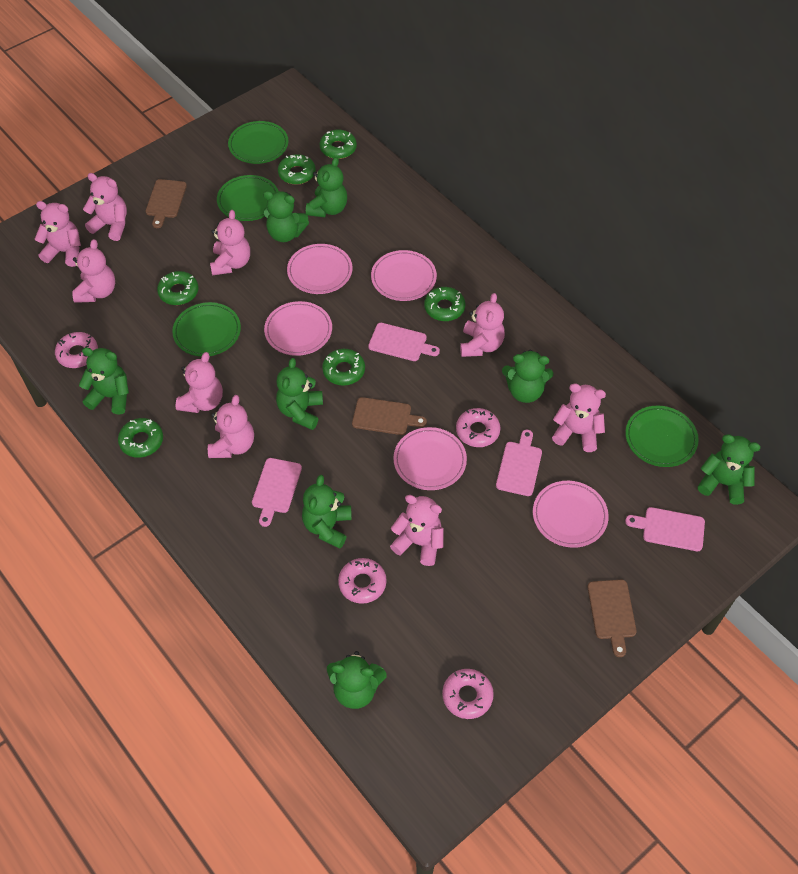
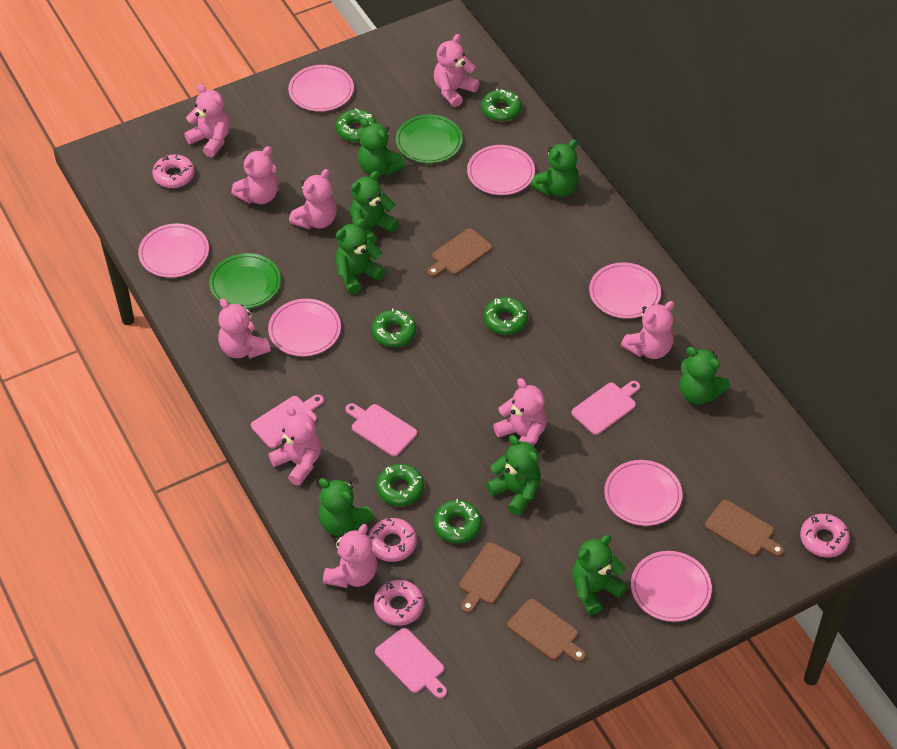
brown cutting board: 3 -> 4
green plate: 4 -> 2
pink plate: 5 -> 7

